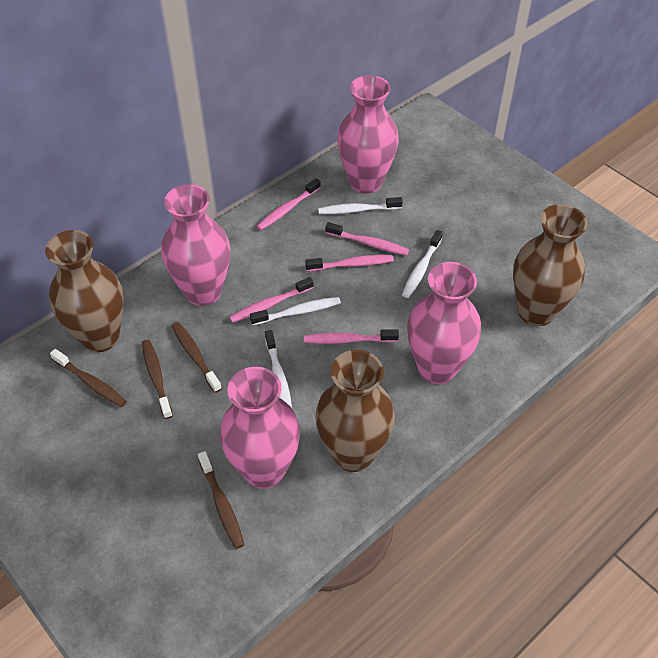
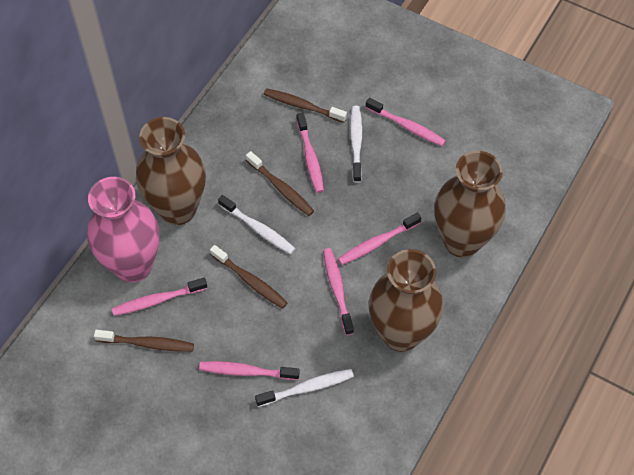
pink toothbrush: 5 -> 6
pink vase: 4 -> 1
white toothbrush: 4 -> 3

